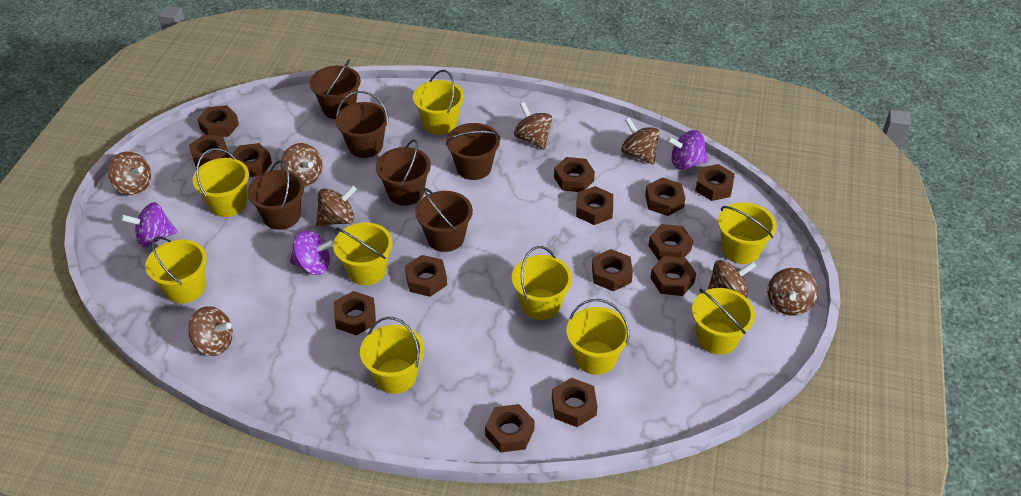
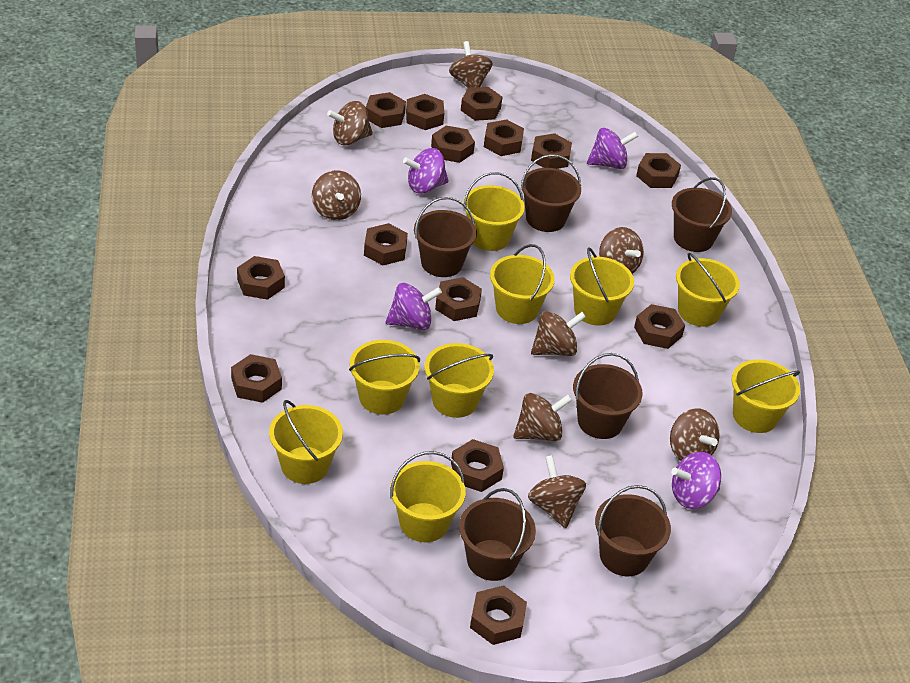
purple spinning top: 3 -> 4

